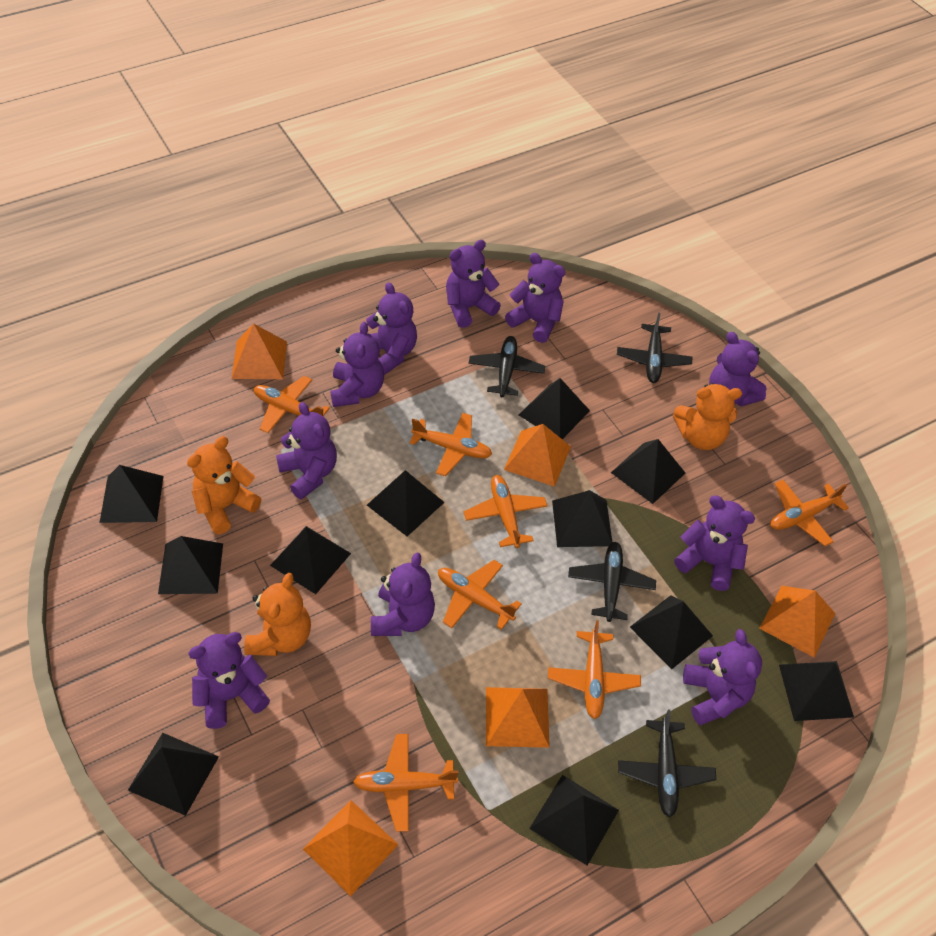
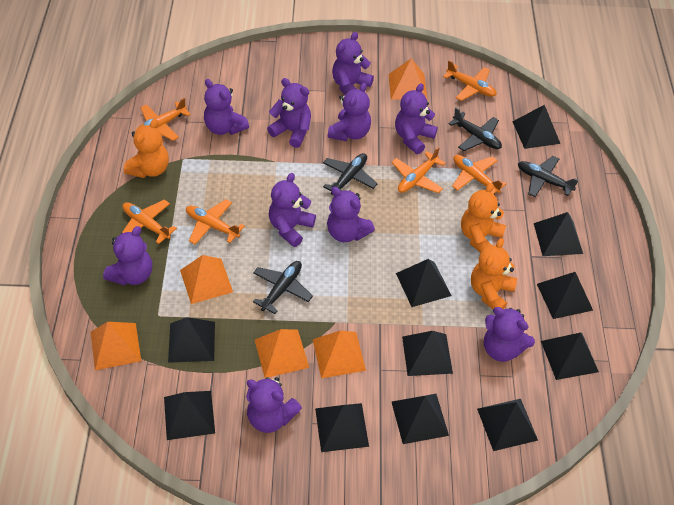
orange plane: 7 -> 6

